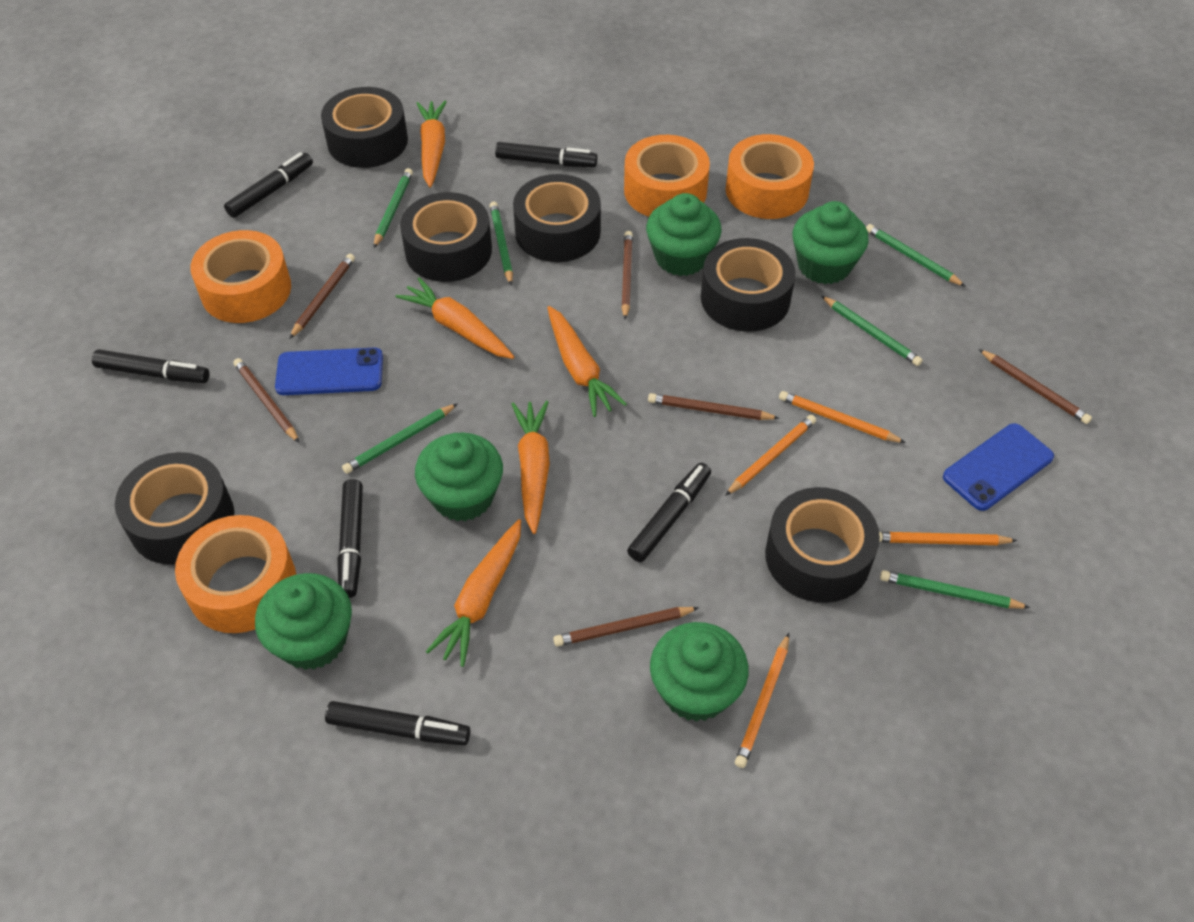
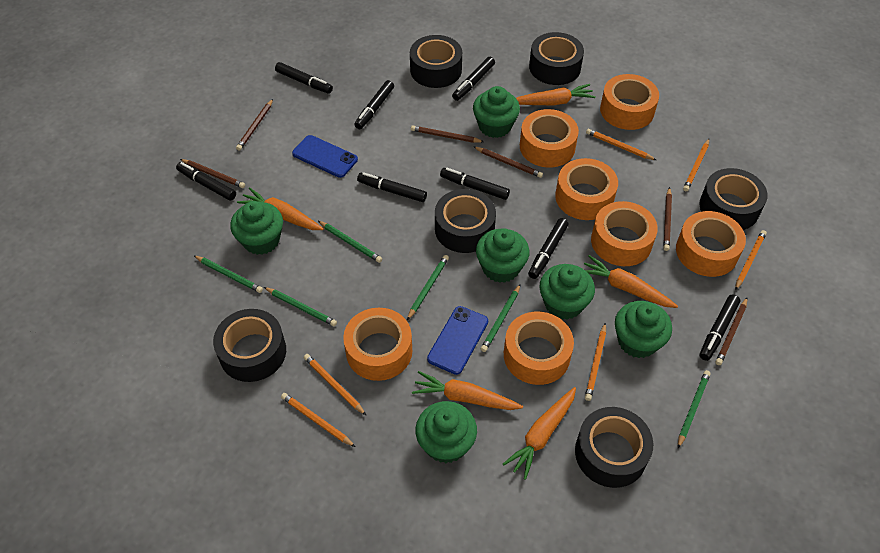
black marker: 6 -> 8
green cupcake: 5 -> 6
orange pencil: 4 -> 6
orange tape: 4 -> 7

